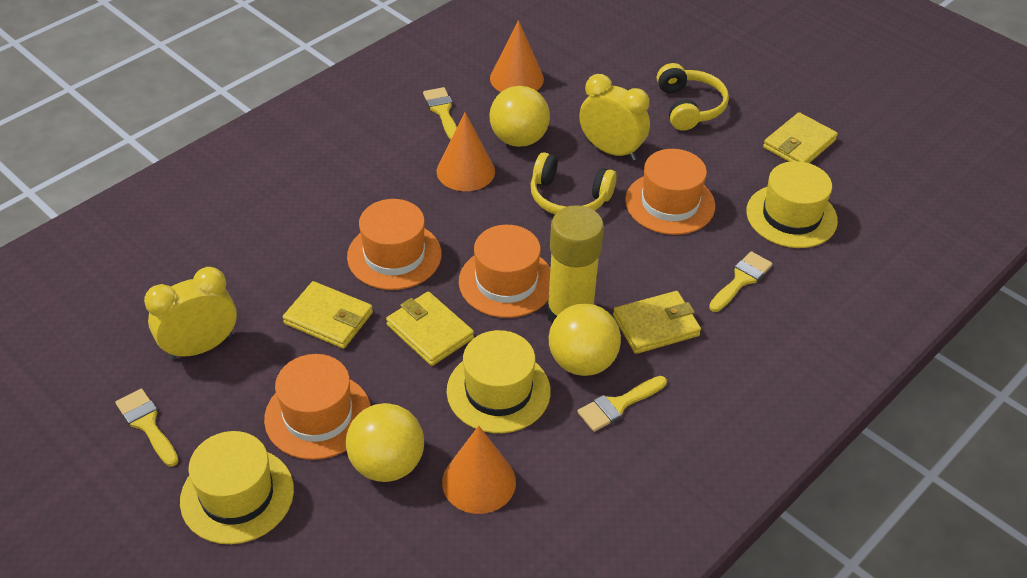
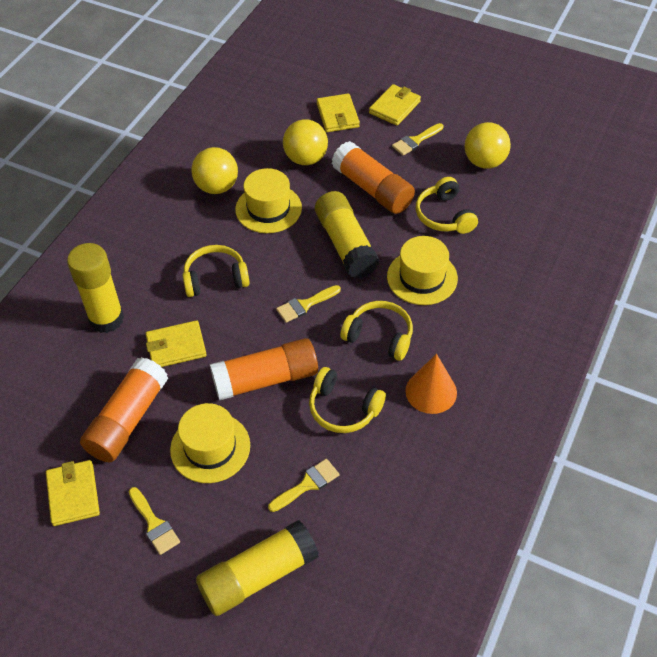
orange cone: 3 -> 1
orange glue stick: 0 -> 3
orange hat: 4 -> 0
yellow clock: 2 -> 0
yellow glue stick: 1 -> 3
yellow headphones: 2 -> 4

